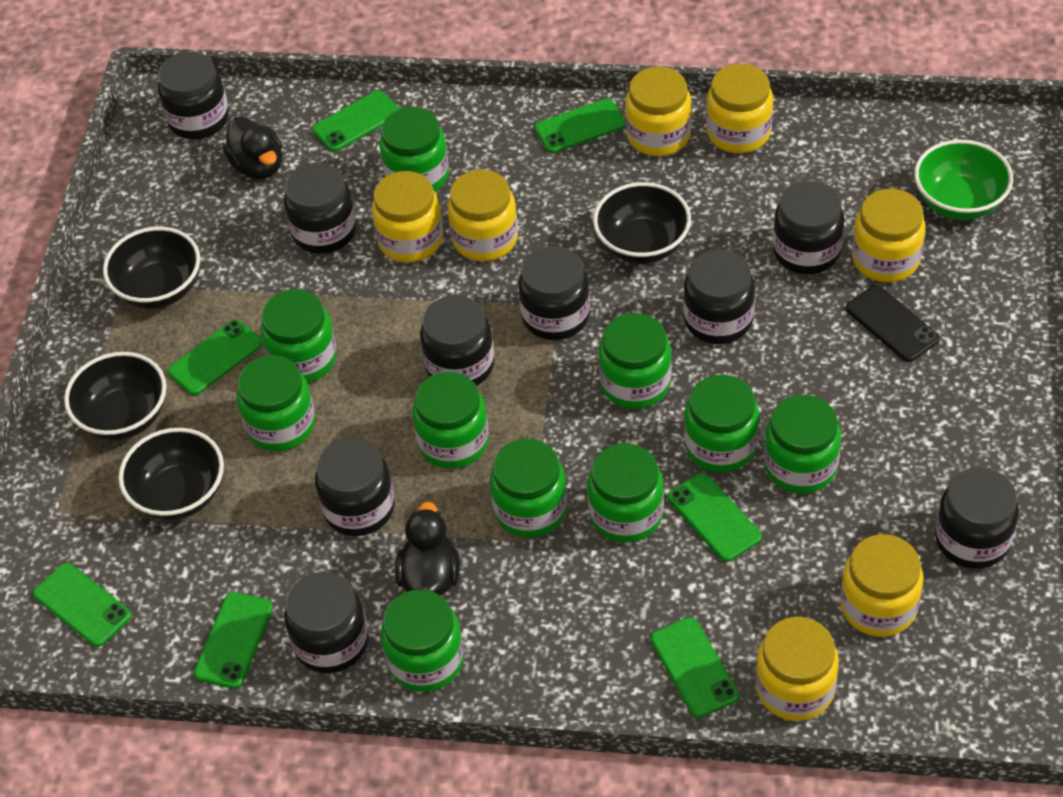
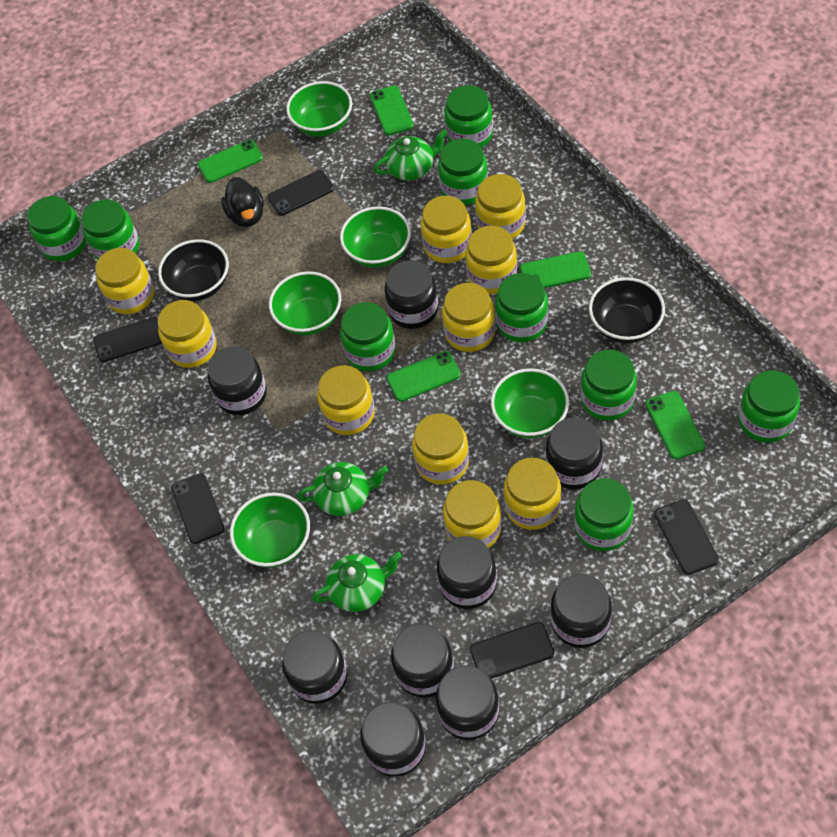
black bowl: 4 -> 2
black duck: 2 -> 1
black phone: 1 -> 5
green bowl: 1 -> 5
green jar: 10 -> 9
green phone: 7 -> 5
green teapot: 0 -> 3
yellow jar: 7 -> 10

